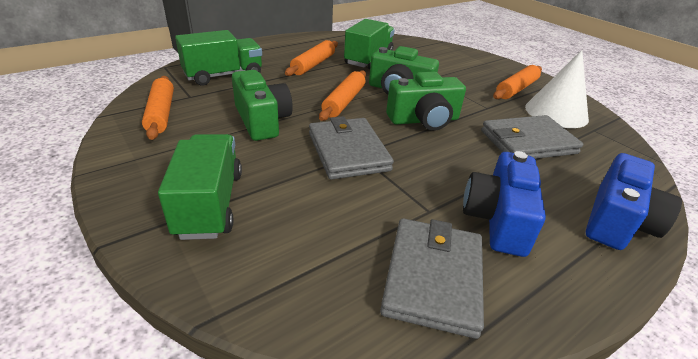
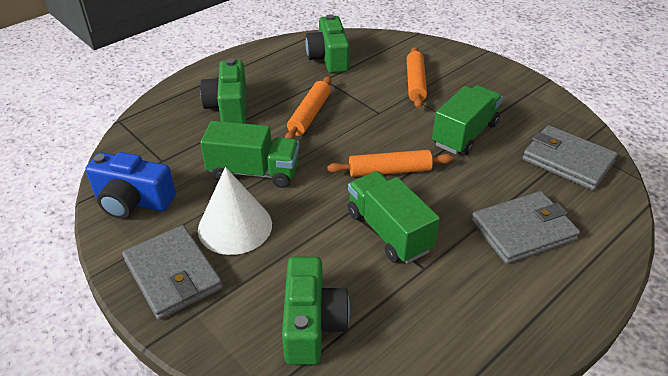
blue camera: 2 -> 1
orange rolling pin: 4 -> 3

